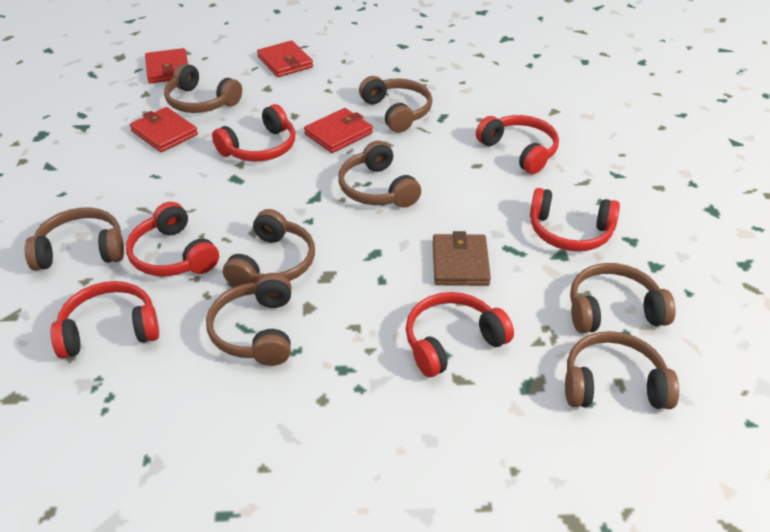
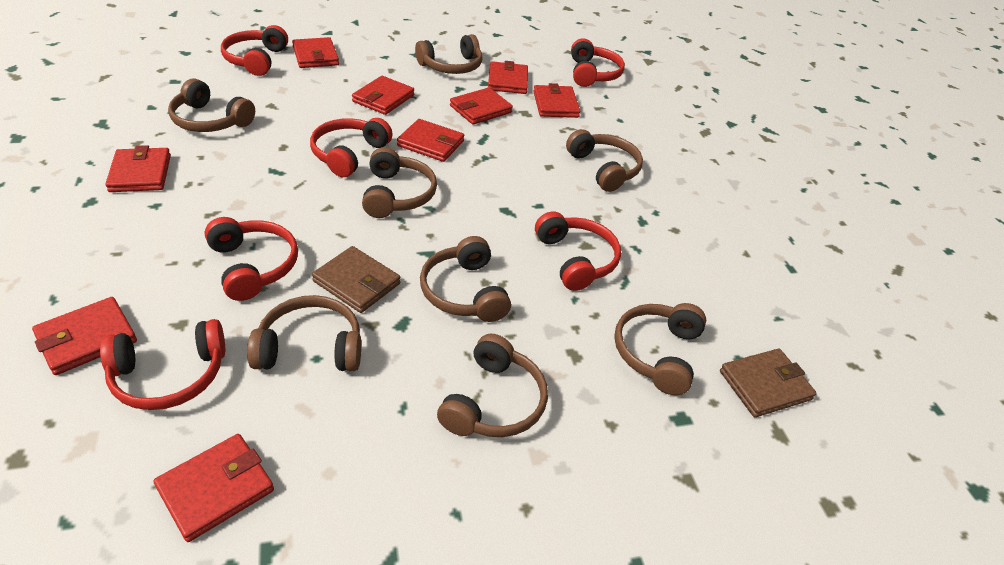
brown wallet: 1 -> 2
red wallet: 4 -> 9

